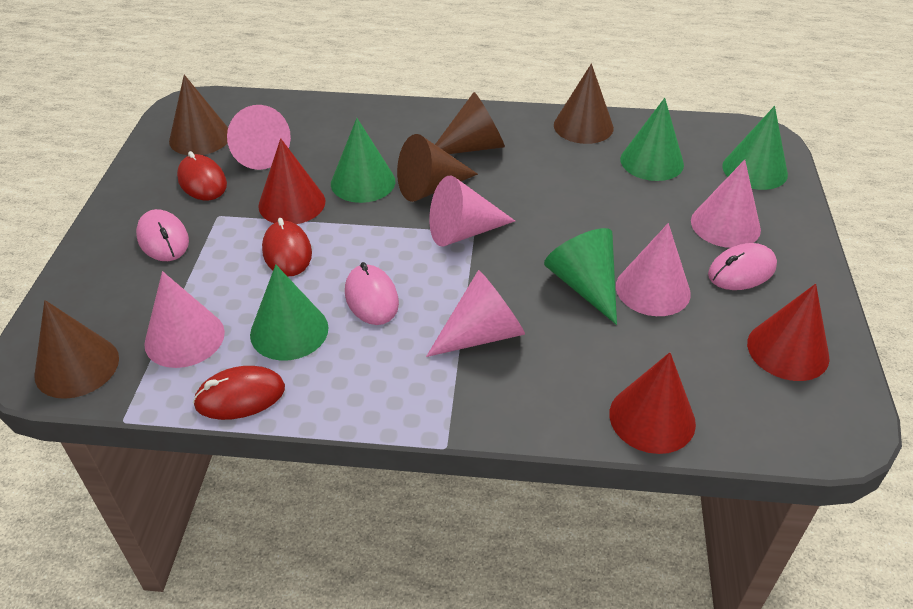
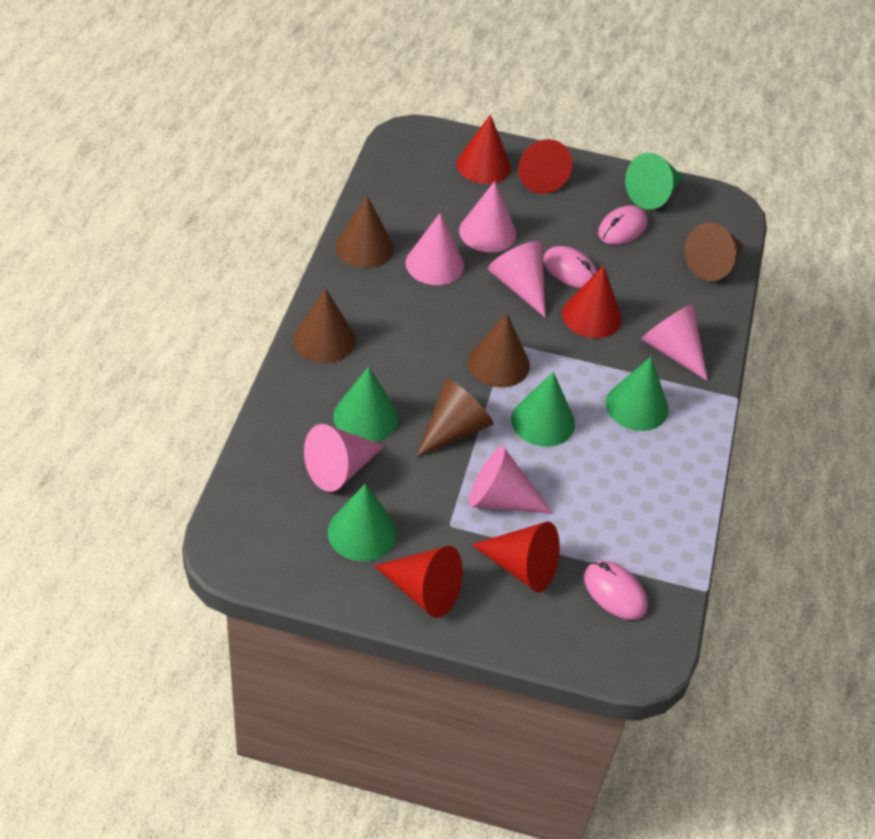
red cone: 3 -> 5
red mouse: 3 -> 0

